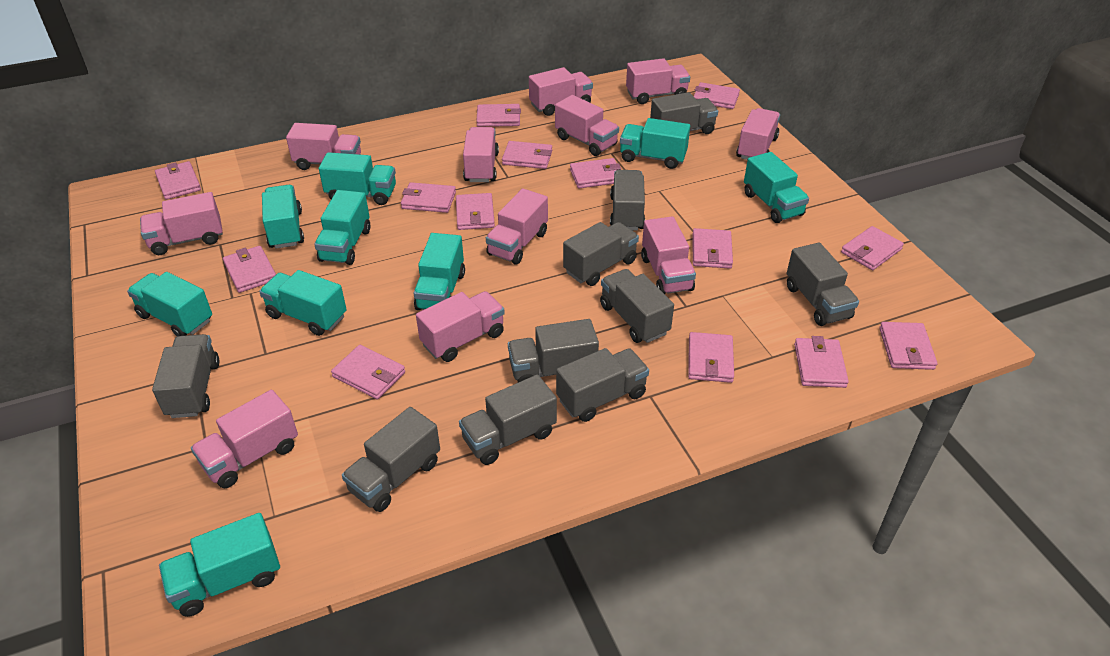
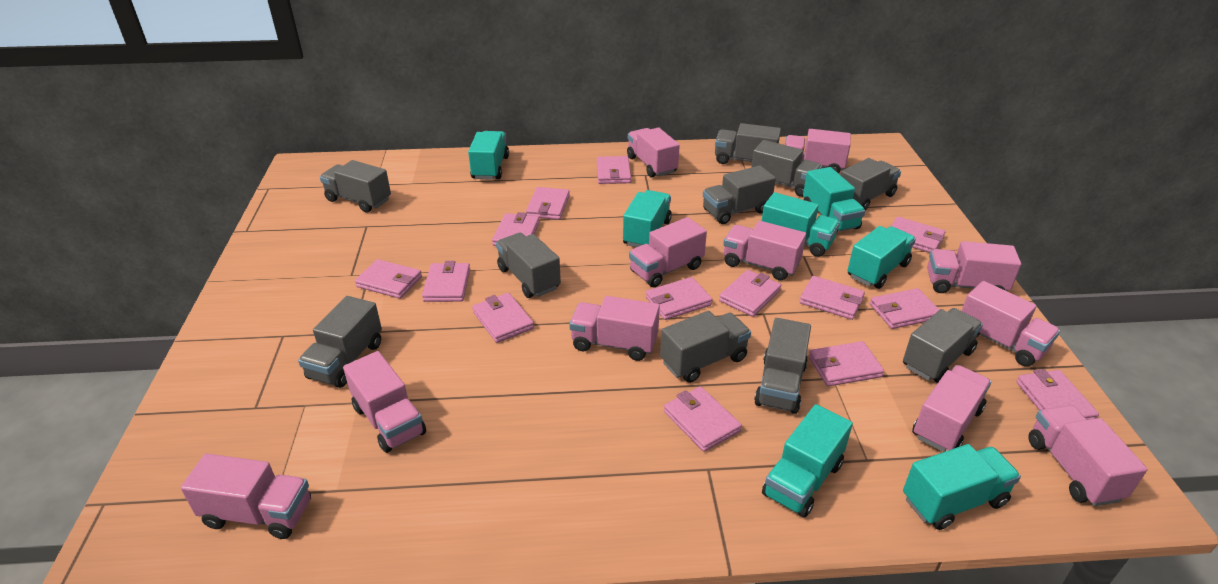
turquoise truck: 9 -> 7

